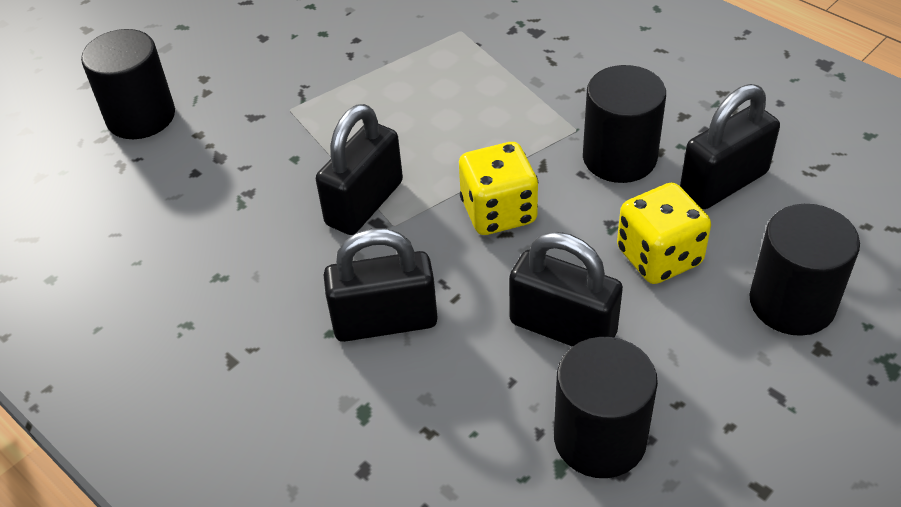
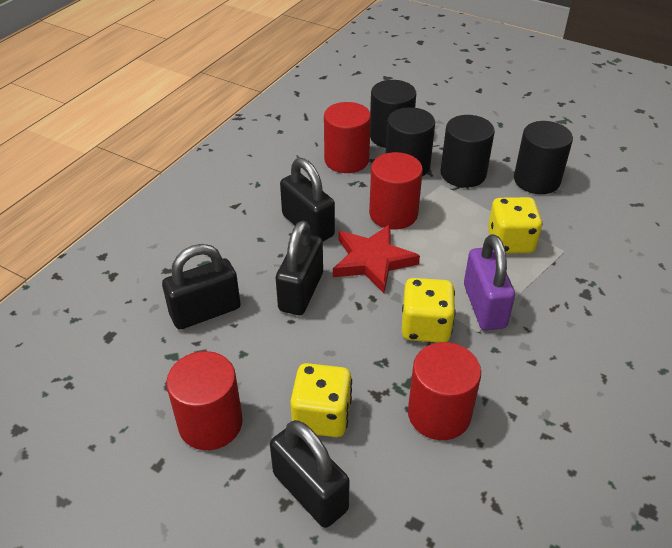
purple padlock: 0 -> 1
red cylinder: 0 -> 4
red star: 0 -> 1
yellow dice: 2 -> 3

